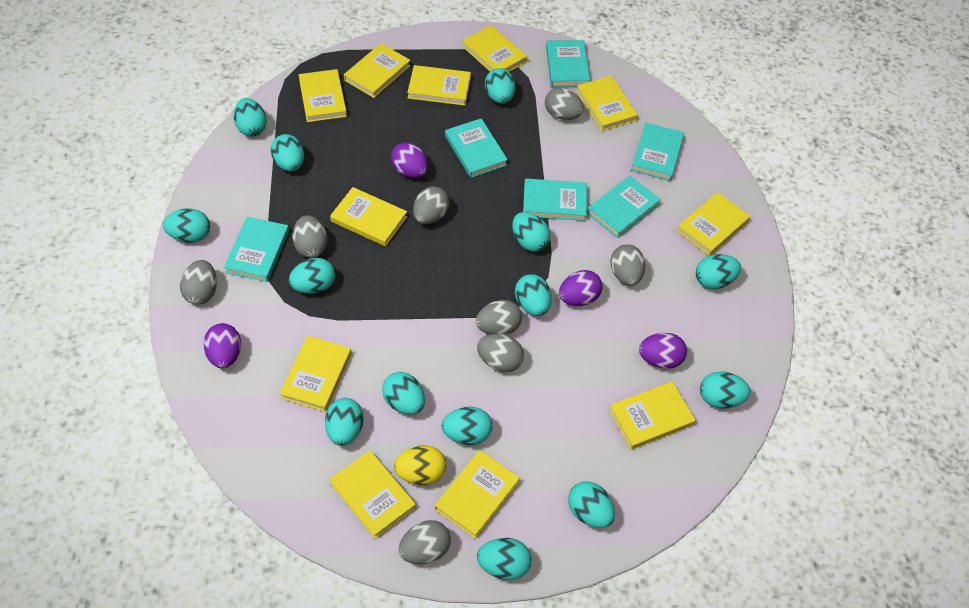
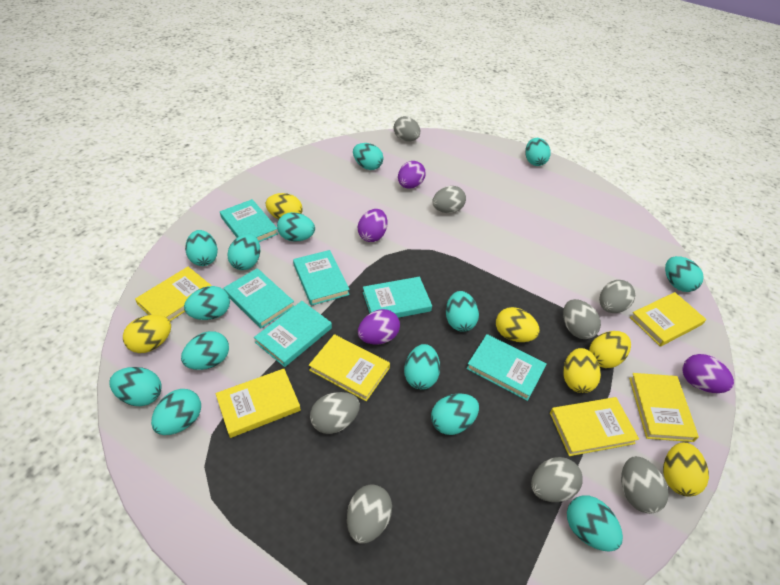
yellow book: 11 -> 6
yellow egg: 1 -> 6

